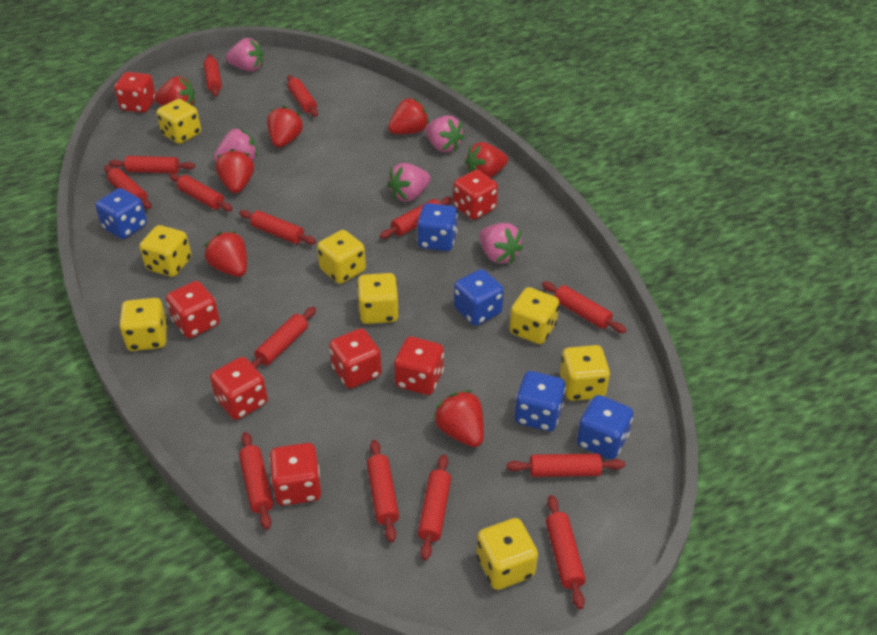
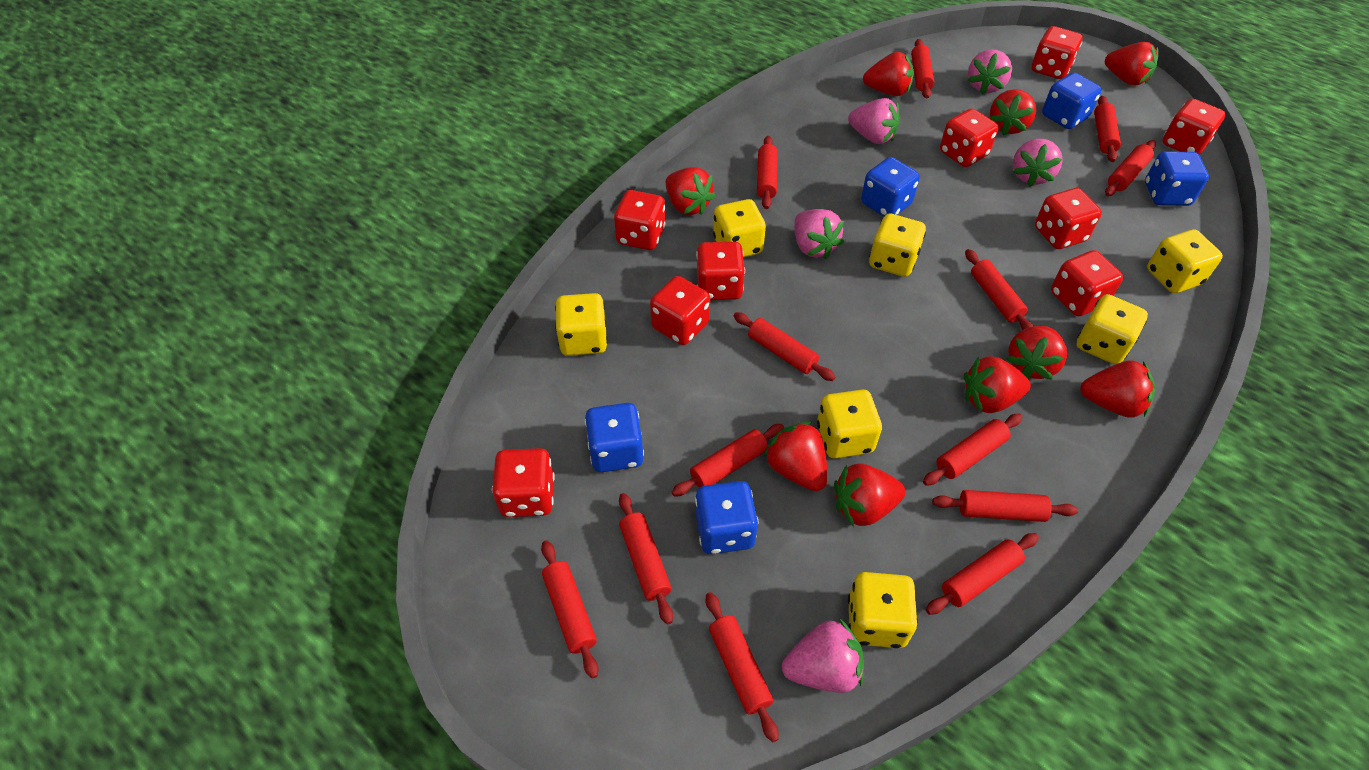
red dice: 7 -> 9
red rolling pin: 14 -> 13
red strawberry: 7 -> 9
yellow dice: 8 -> 7

